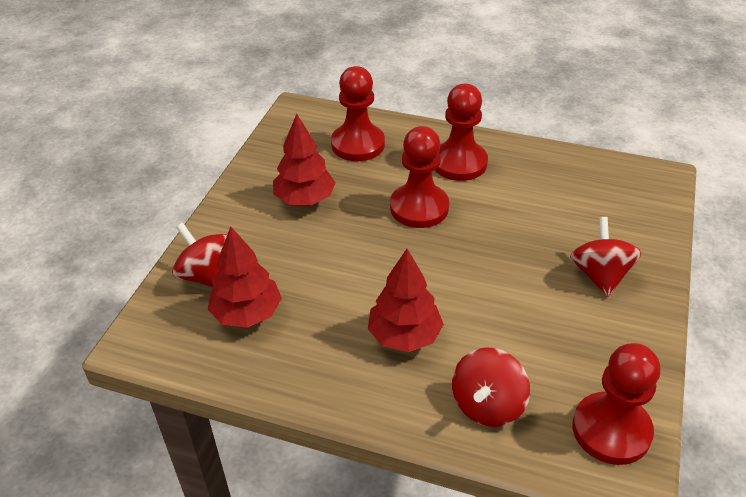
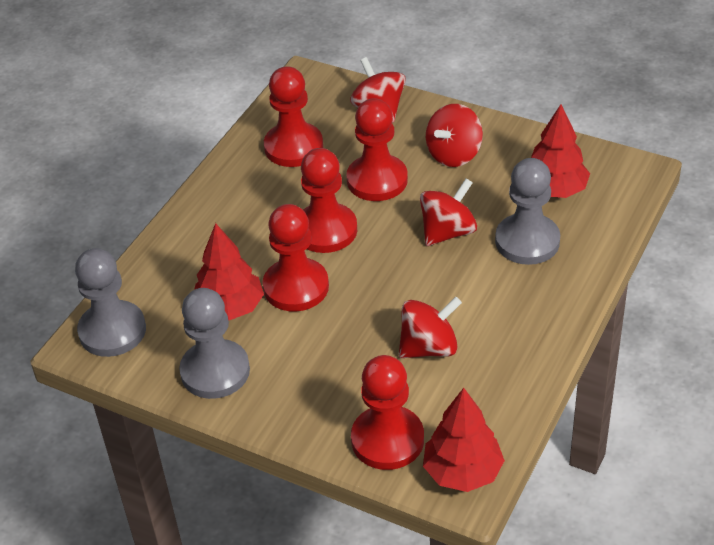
grey pawn: 0 -> 3
red pawn: 4 -> 5
red spinning top: 3 -> 4

